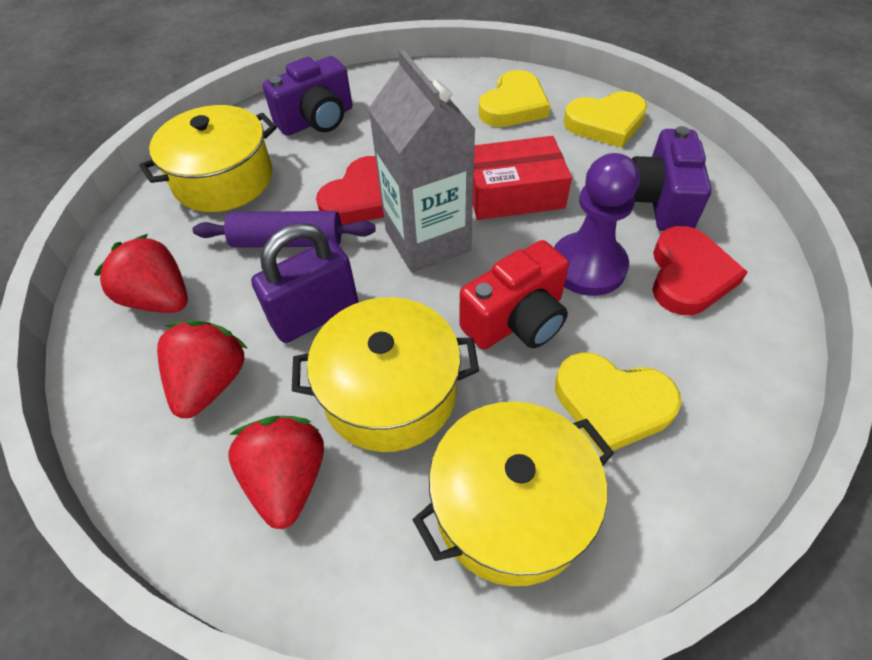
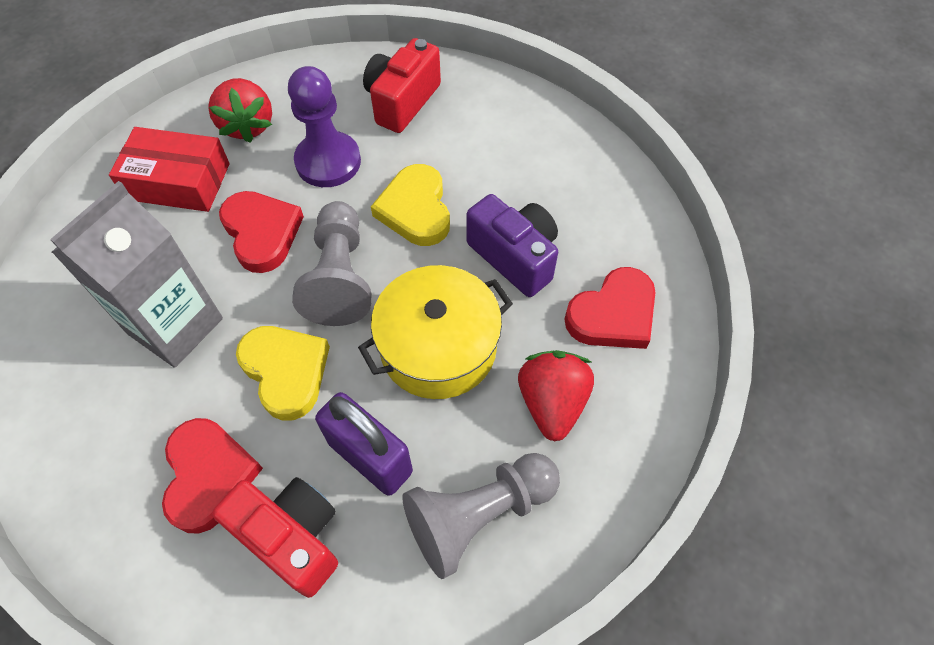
grey pawn: 0 -> 2
purple camera: 2 -> 1
purple rolling pin: 1 -> 0
red camera: 1 -> 2
red heart: 2 -> 3
red strawberry: 3 -> 2
yellow heart: 3 -> 2
yellow pot: 3 -> 1

